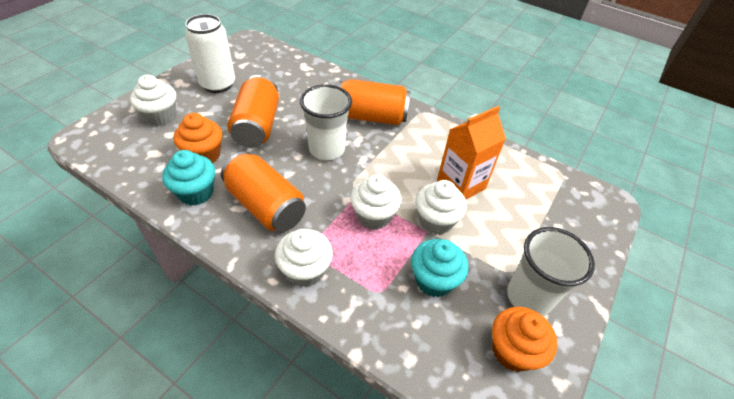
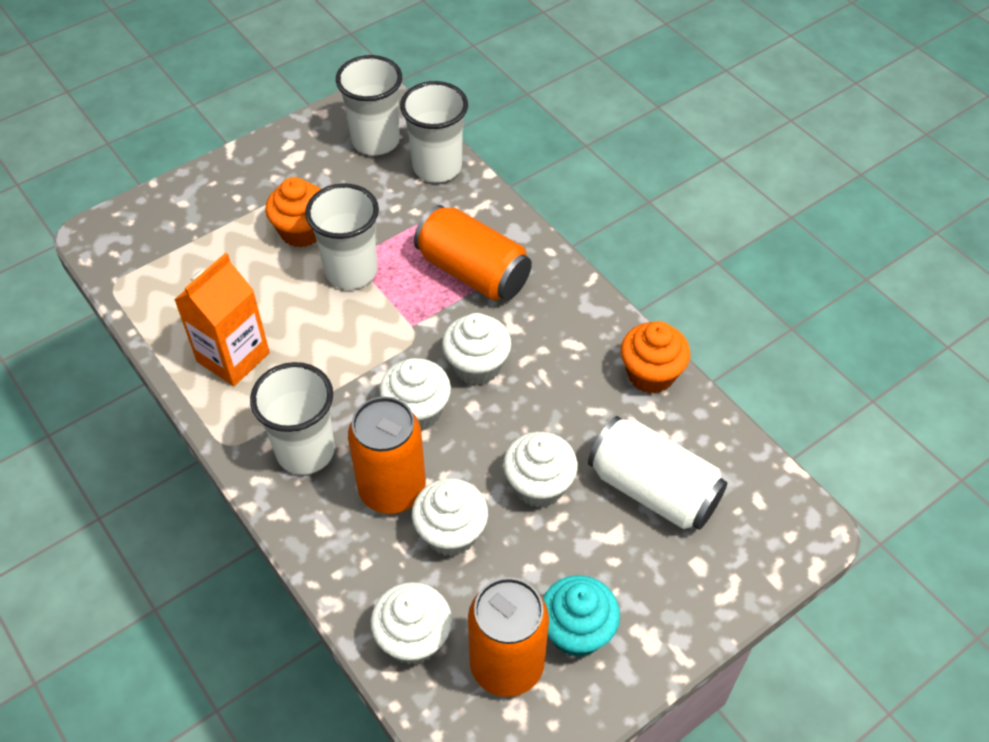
turquoise cupcake: 2 -> 1
white cup: 2 -> 4
white cupcake: 4 -> 5

